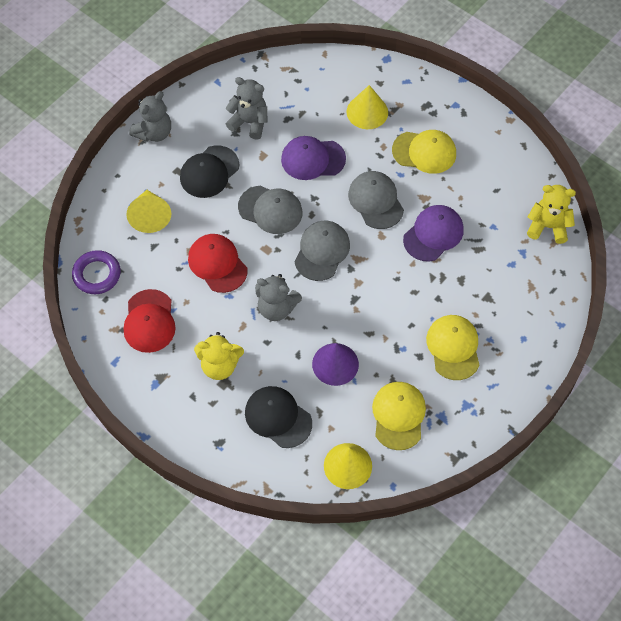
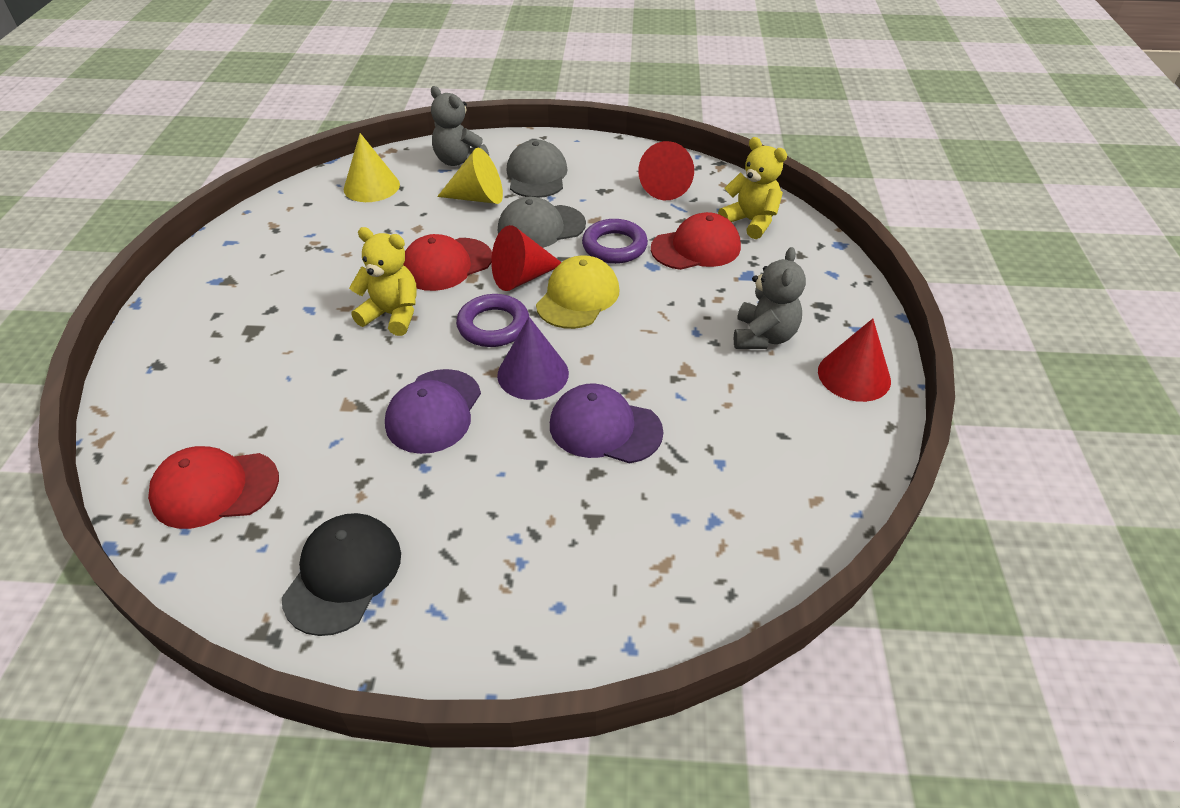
black cap: 2 -> 1
grey cap: 3 -> 2
grey teddy bear: 3 -> 2
purple ring: 1 -> 2
red cap: 2 -> 3
red cone: 0 -> 3
yellow cap: 3 -> 1
yellow cone: 3 -> 2

